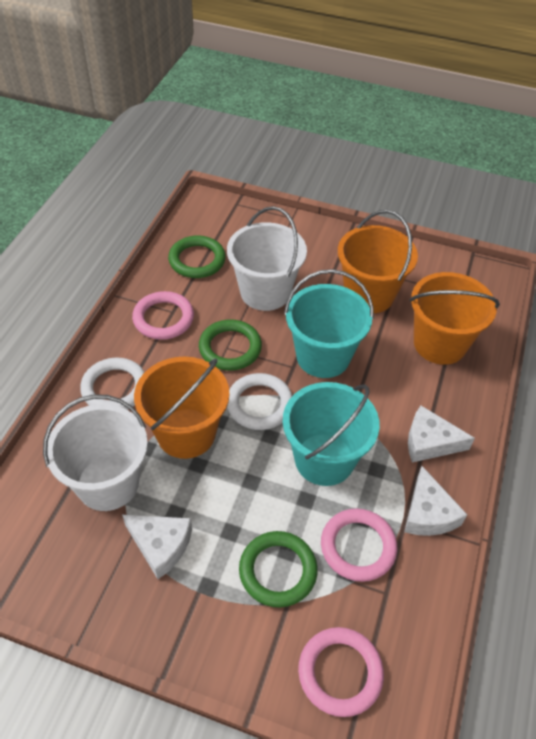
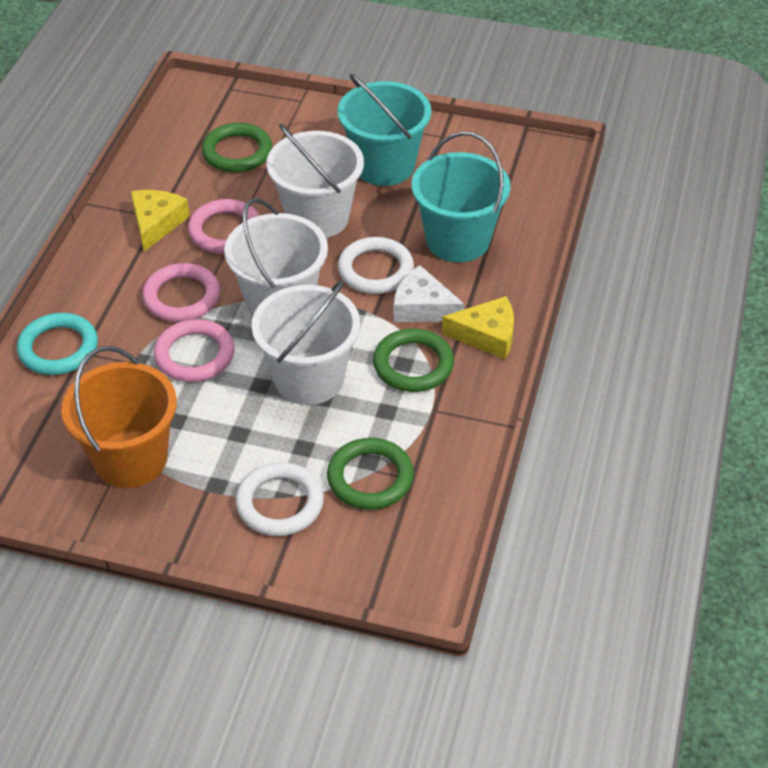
orange bucket: 3 -> 1
turquoise ring: 0 -> 1
white bucket: 2 -> 3
white cheese: 3 -> 1
yellow cheese: 0 -> 2

